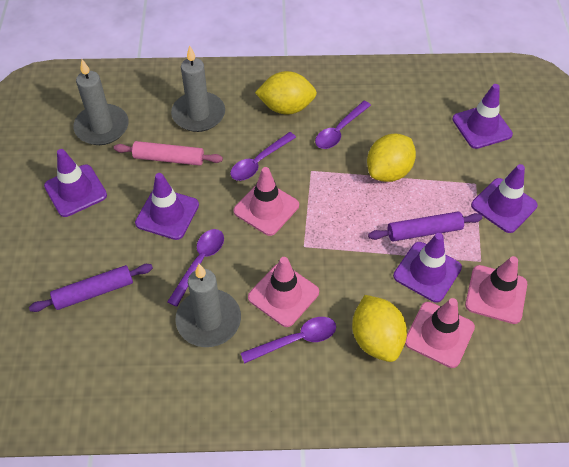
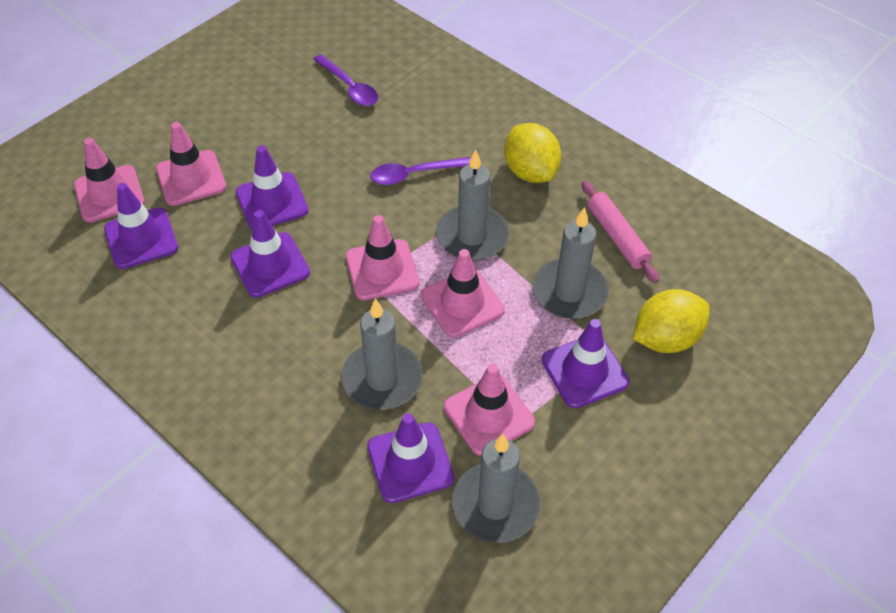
grey candle: 3 -> 4
pink traffic cone: 4 -> 5
purple rolling pin: 2 -> 0
purple spoon: 4 -> 2
yellow lemon: 3 -> 2

